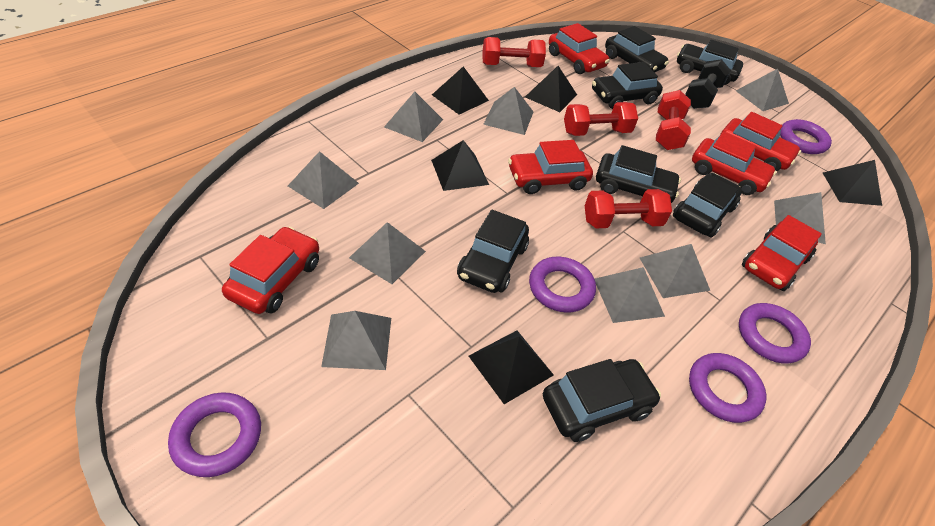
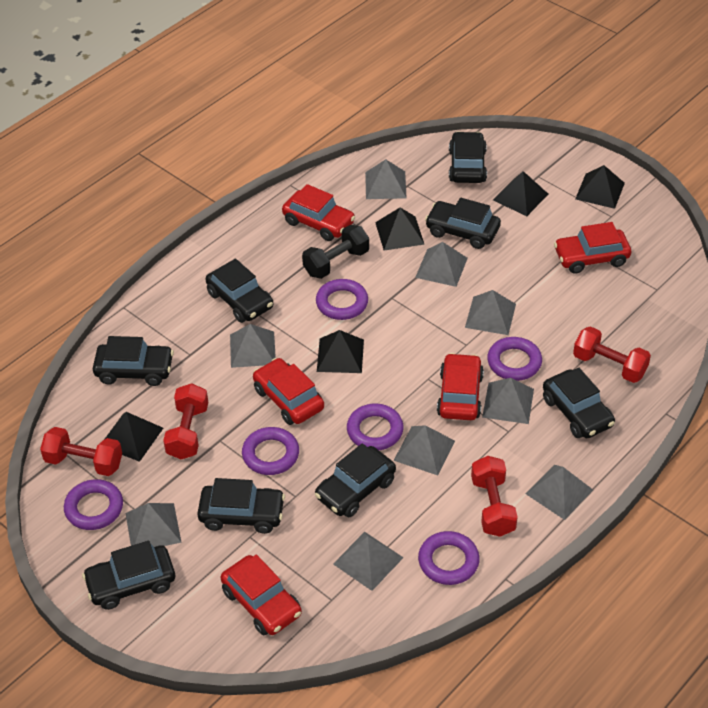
black car: 7 -> 8
purple ring: 5 -> 6
red car: 6 -> 5

